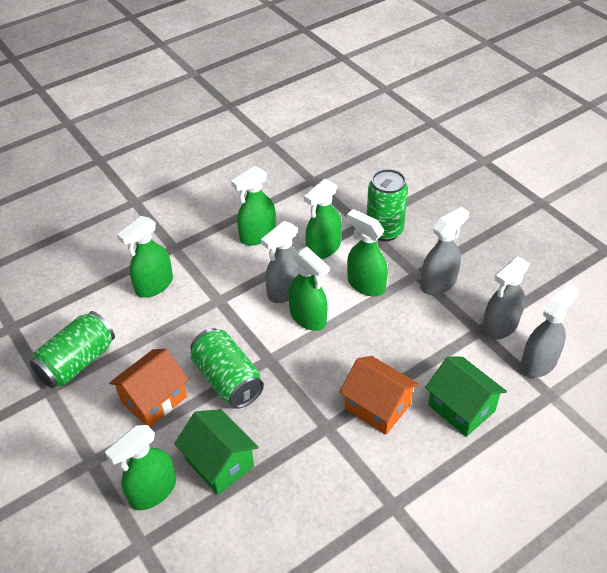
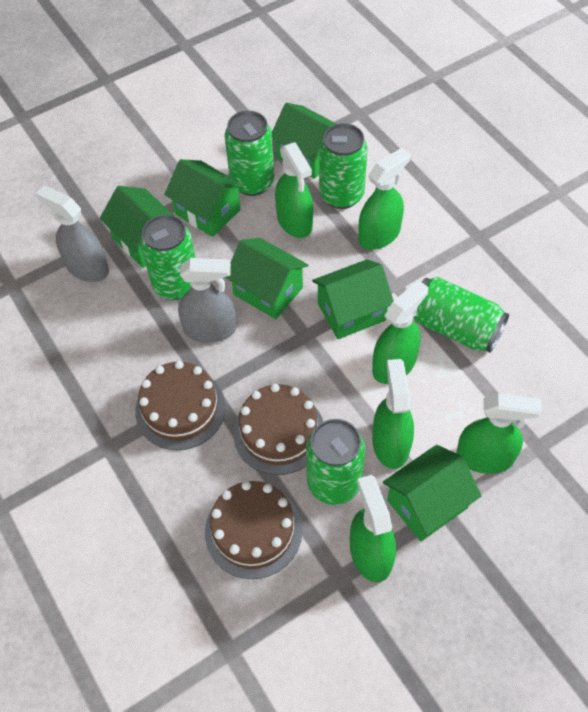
brown cake: 0 -> 3
green can: 3 -> 5
green house: 2 -> 6
grey spray bottle: 4 -> 2
orange house: 2 -> 0

